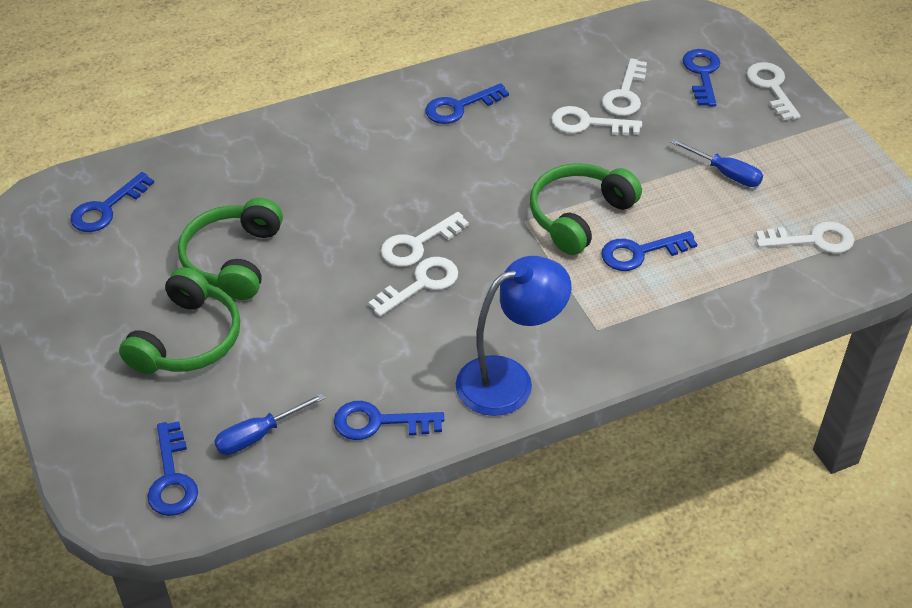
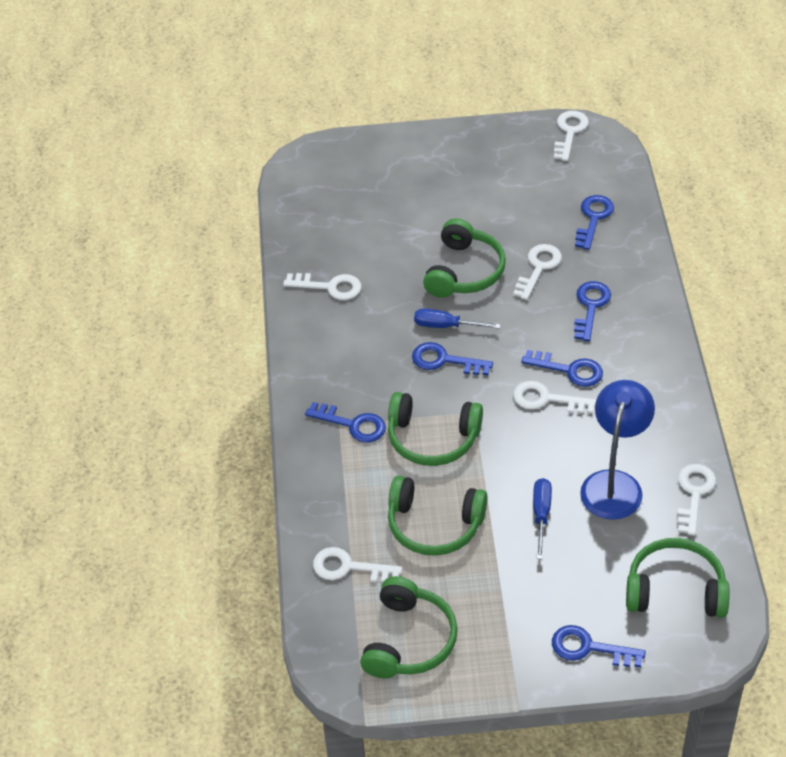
green headphones: 3 -> 5

